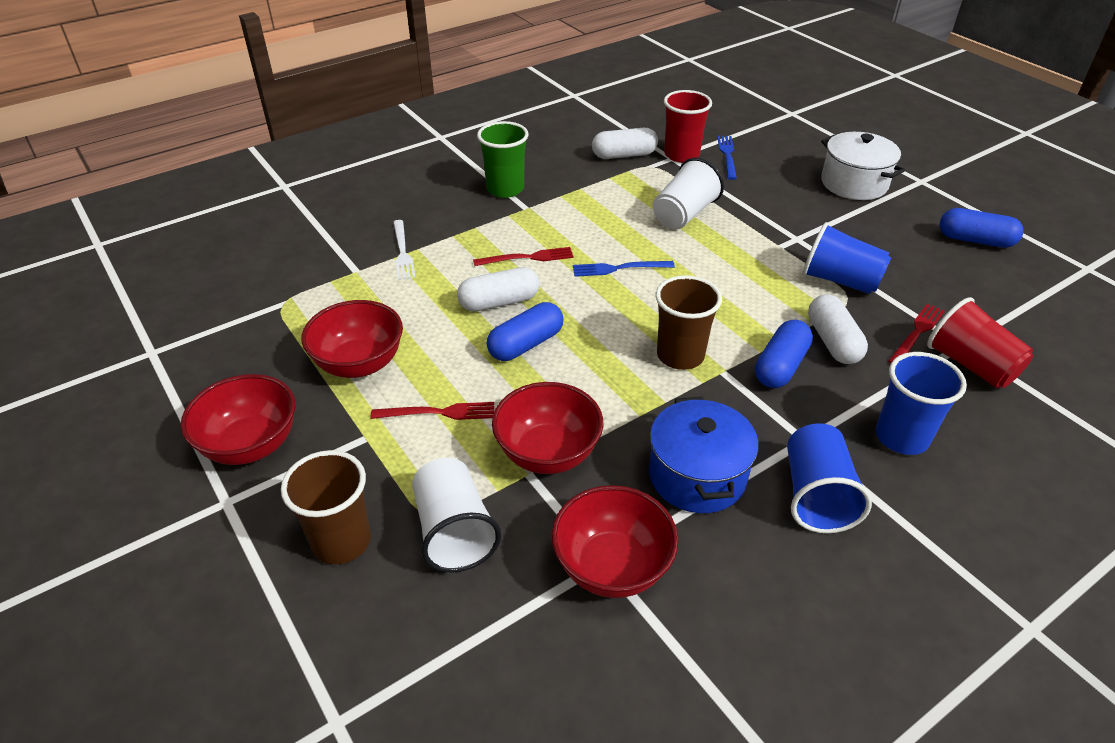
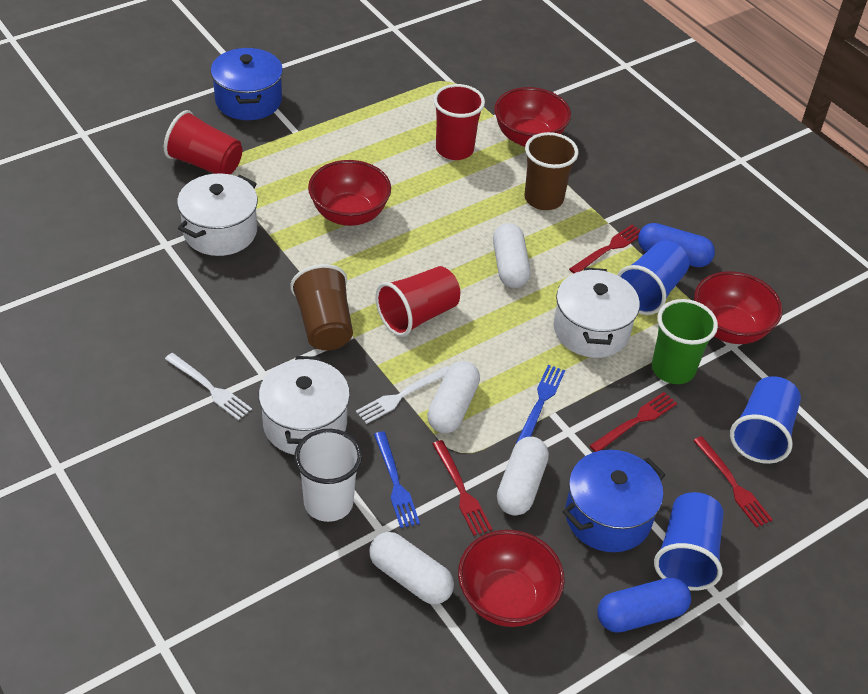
blue capsule: 3 -> 2
blue pot: 1 -> 2
red cup: 2 -> 3
red fork: 3 -> 4
white capsule: 3 -> 4
white cup: 2 -> 1
white fork: 1 -> 2
white pot: 1 -> 3

